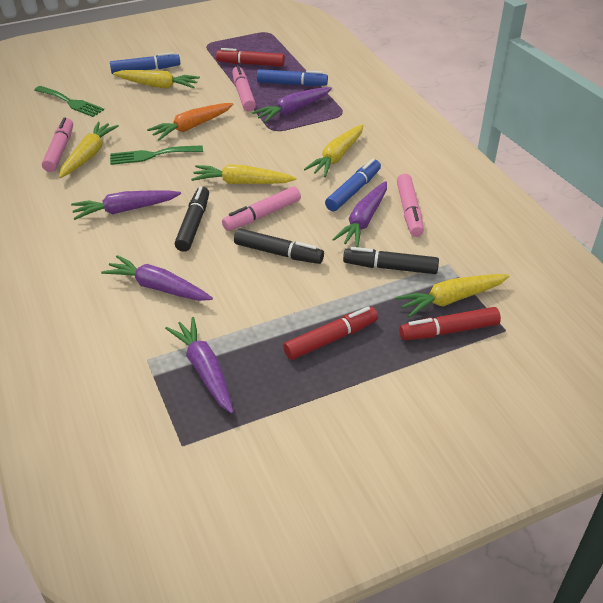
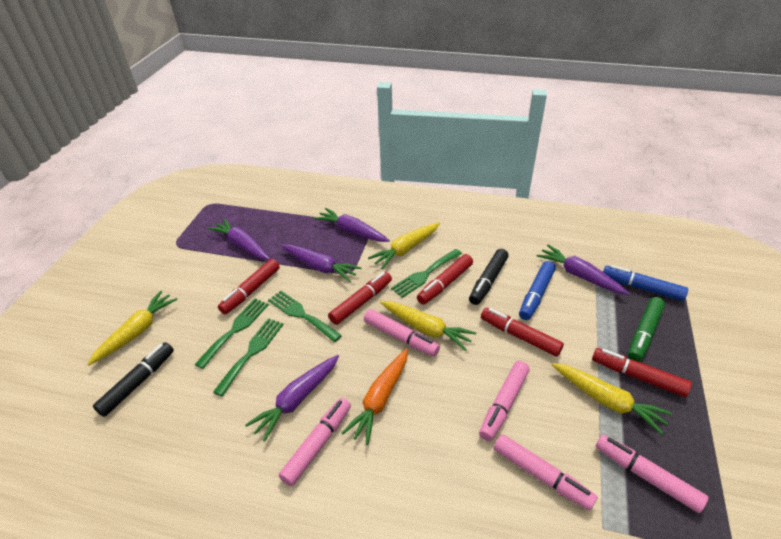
black marker: 3 -> 2
blue marker: 3 -> 2
green fork: 2 -> 4
green marker: 0 -> 1
pink marker: 4 -> 5
red marker: 3 -> 5
yellow carrot: 5 -> 4

